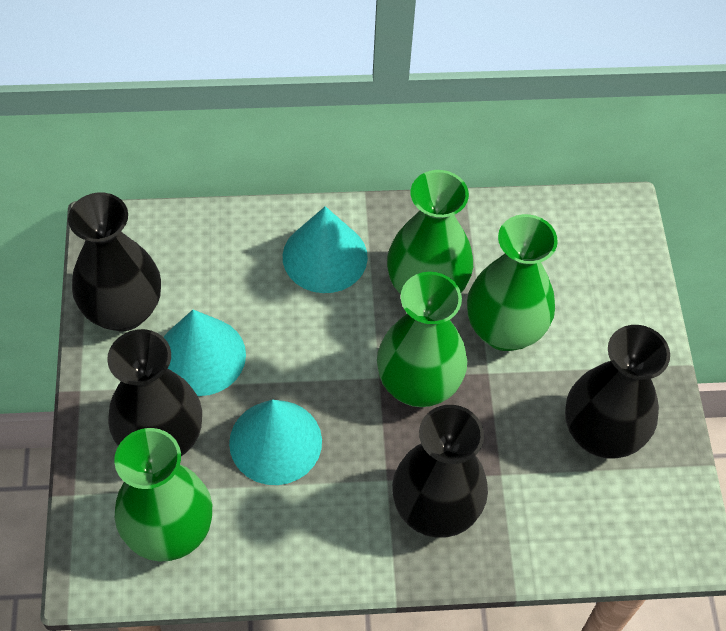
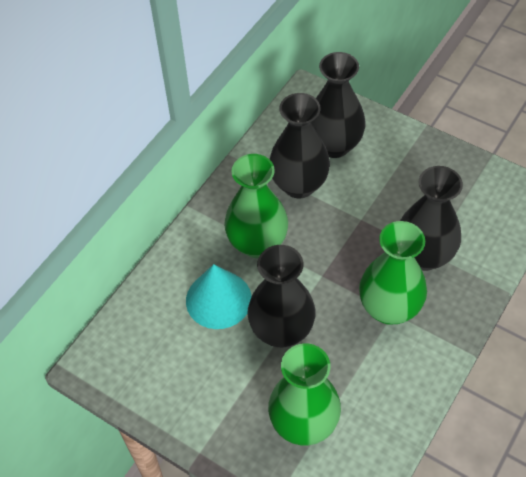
green vase: 4 -> 3
turquoise cone: 3 -> 1

